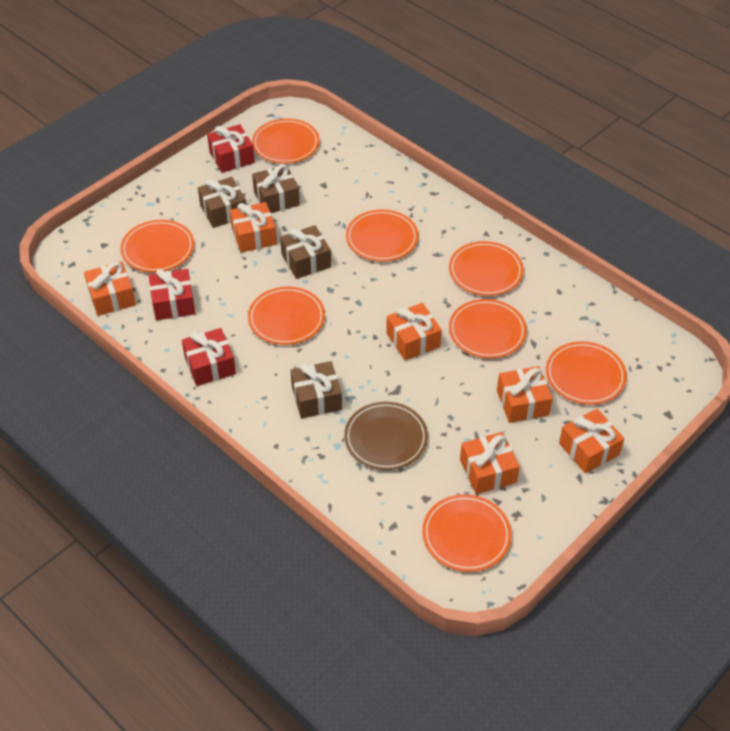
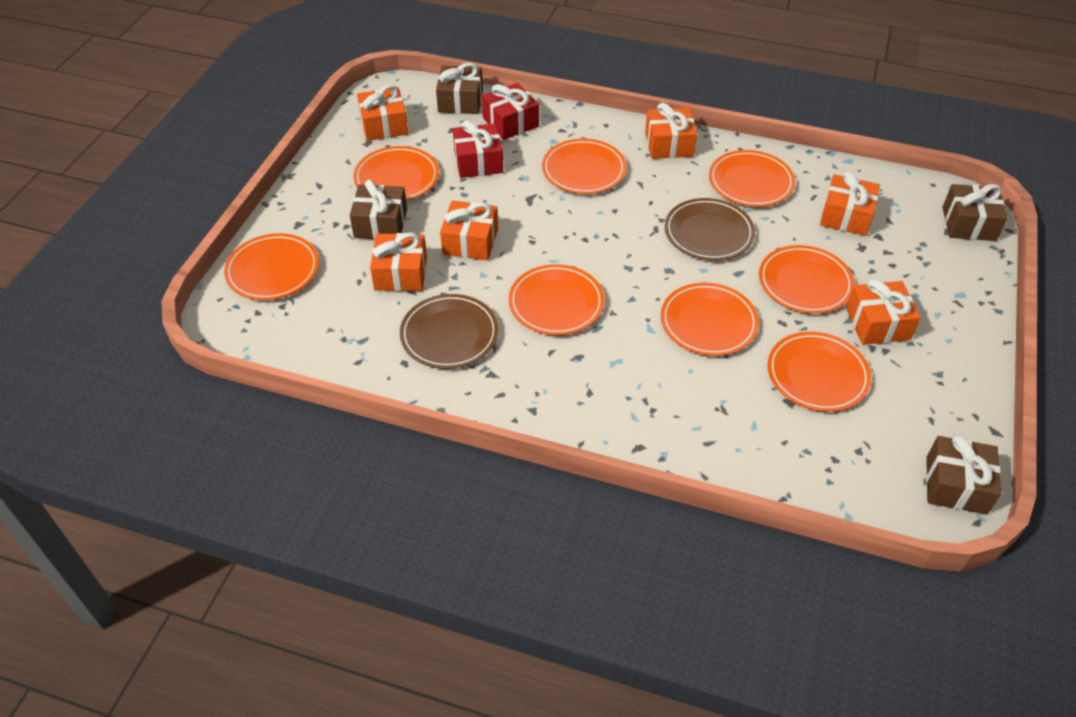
brown plate: 1 -> 2
red gift: 3 -> 2

